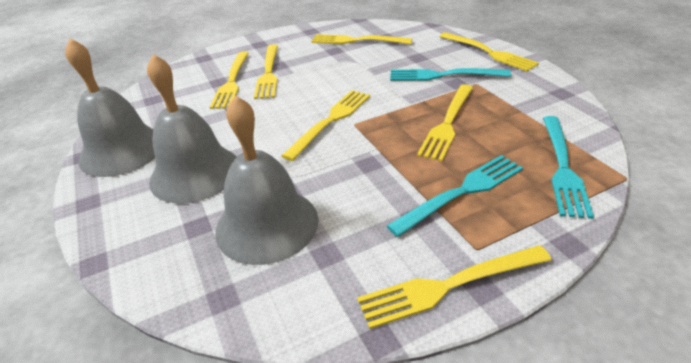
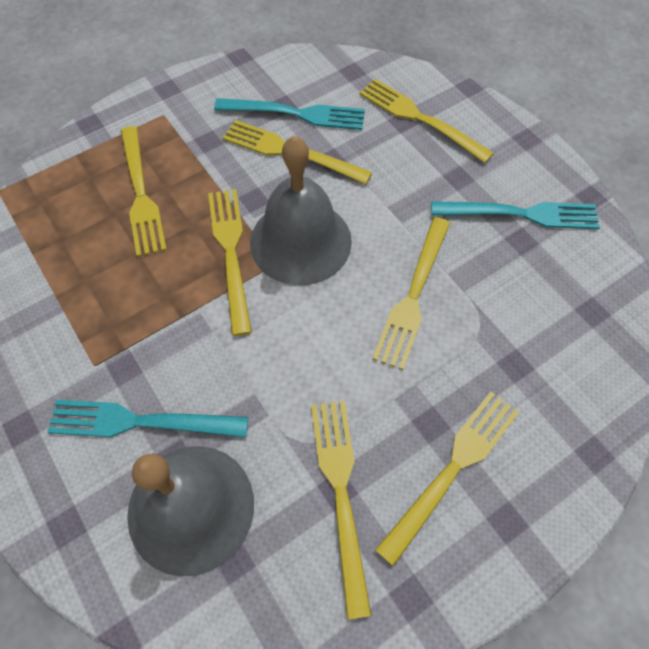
grey bell: 3 -> 2

